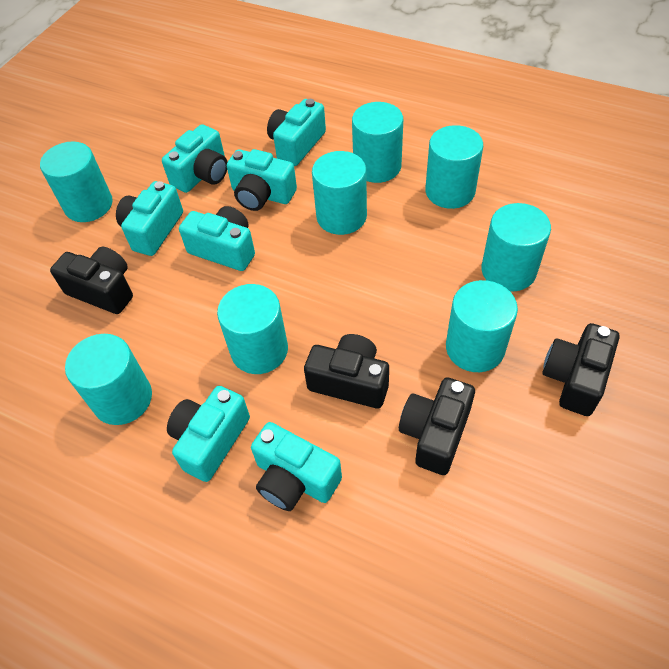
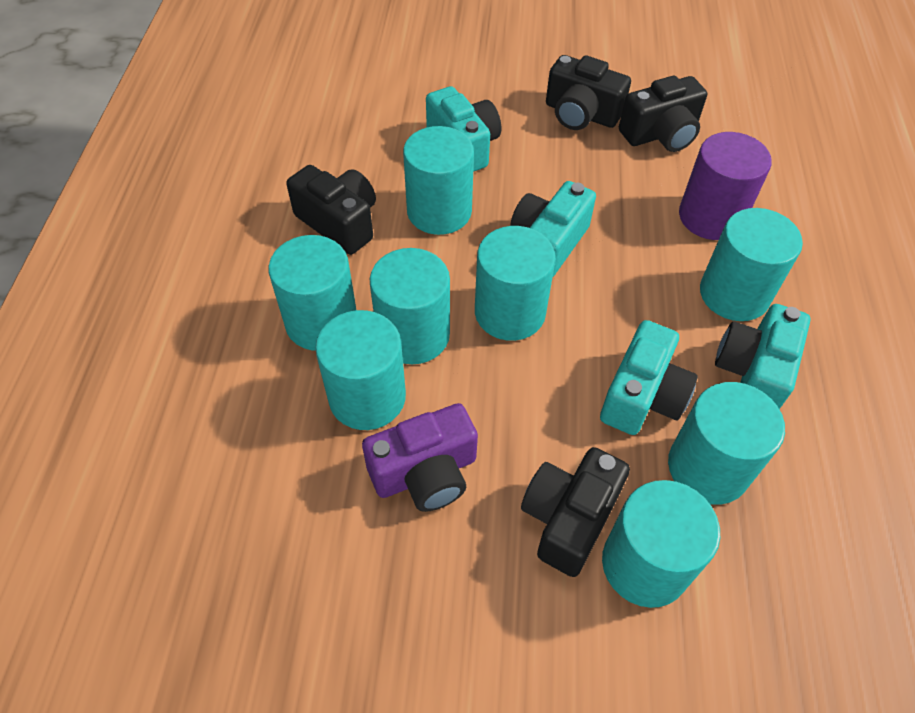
purple camera: 0 -> 1
purple cylinder: 0 -> 1
turquoise camera: 7 -> 4

